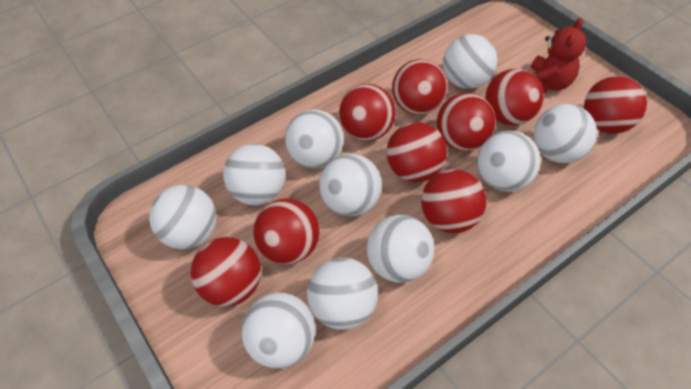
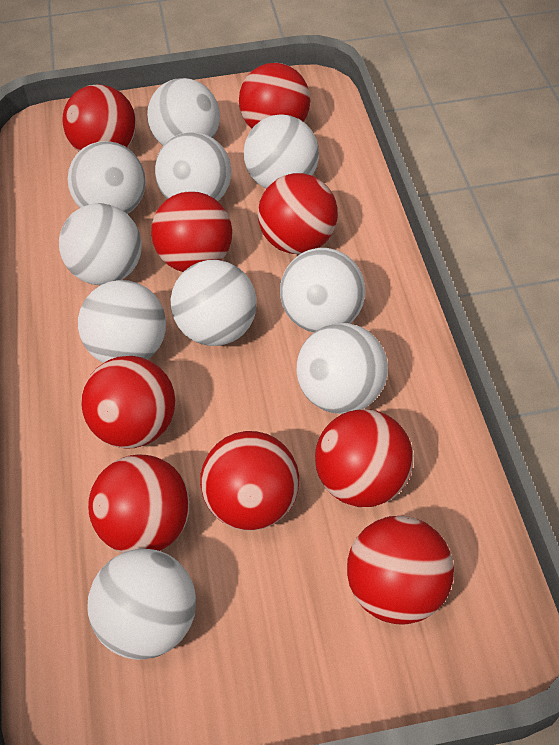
red teddy bear: 1 -> 0

